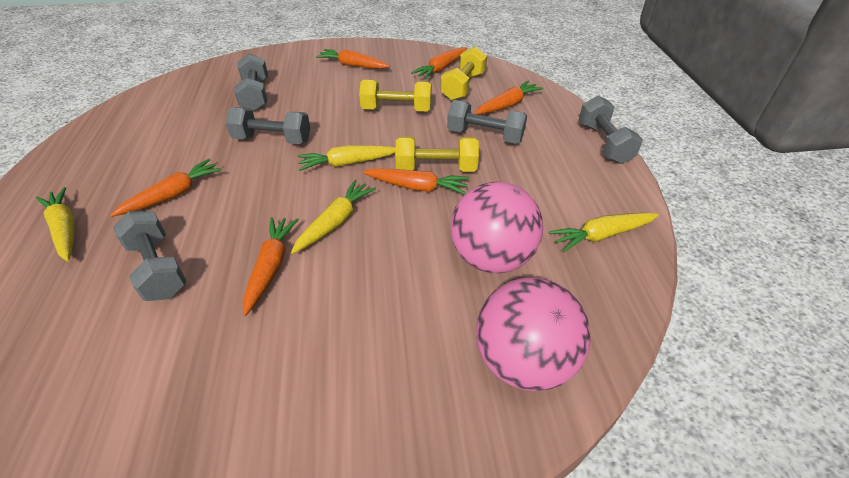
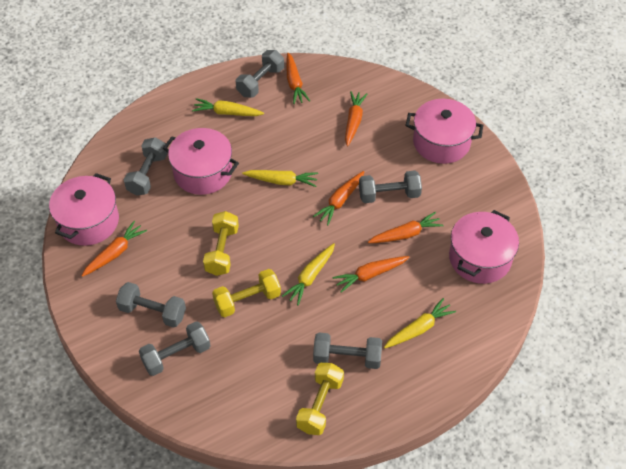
grey dumbbell: 5 -> 6
pink ball: 2 -> 0
pink pot: 0 -> 4

